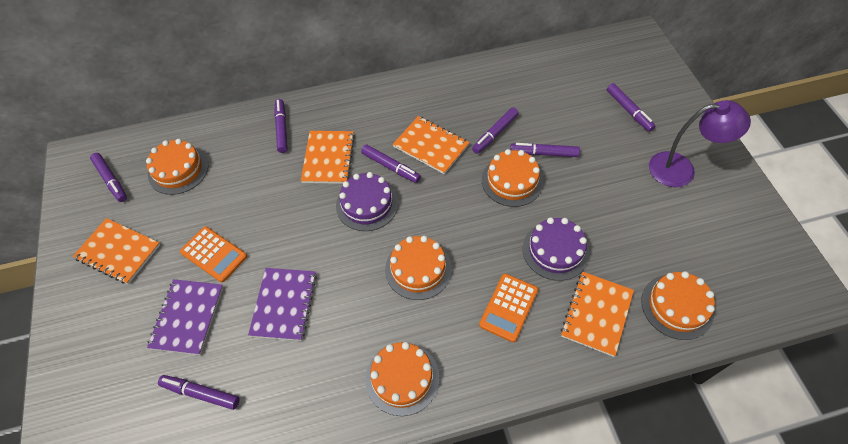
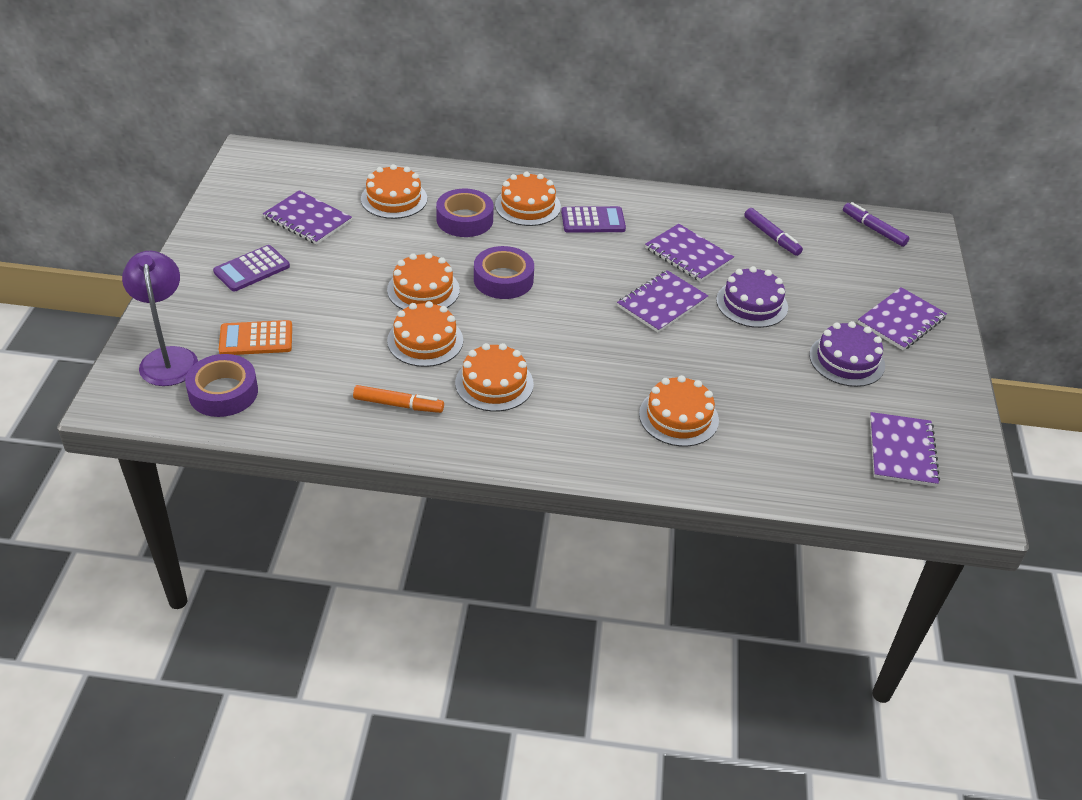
orange cake: 5 -> 6
orange calculator: 2 -> 1
orange marker: 0 -> 1
orange notebook: 4 -> 0
purple calculator: 0 -> 2
purple marker: 7 -> 2
purple notebook: 2 -> 5
purple tape: 0 -> 3

